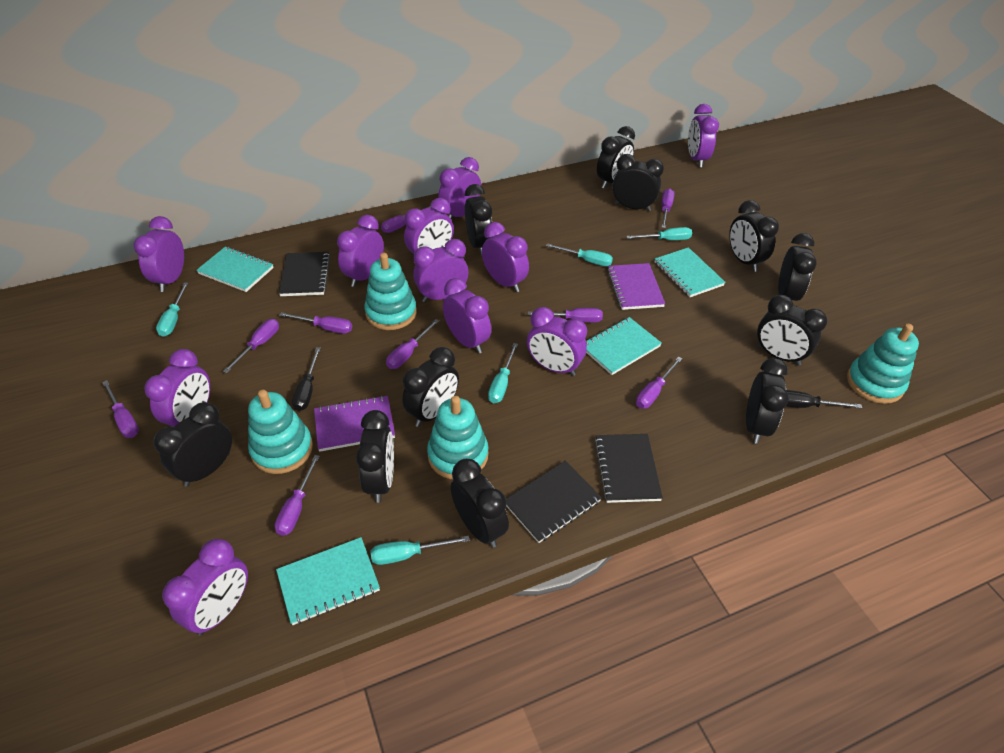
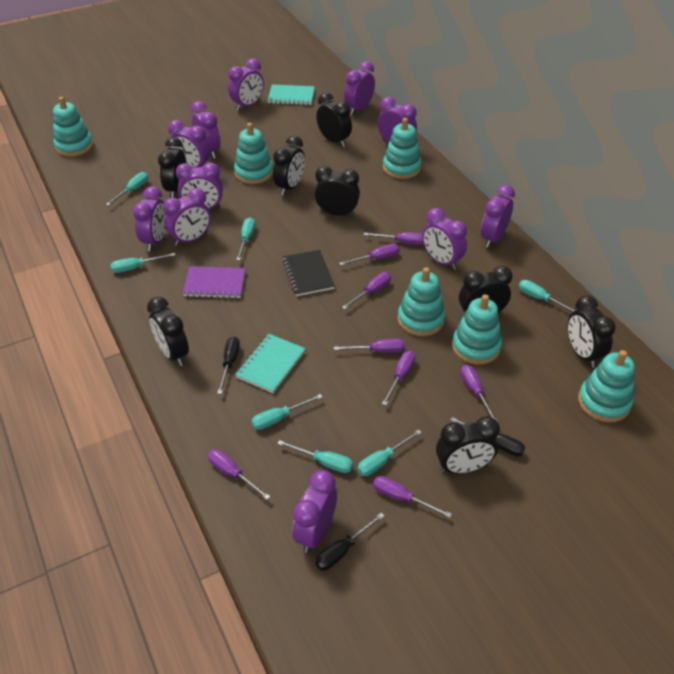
black clock: 11 -> 8
black notebook: 3 -> 1
black screwdriver: 2 -> 3
purple notebook: 2 -> 1
purple screwdriver: 9 -> 8
turquoise notebook: 4 -> 2
turquoise screwdriver: 5 -> 7
turquoise stacking toy: 4 -> 6

